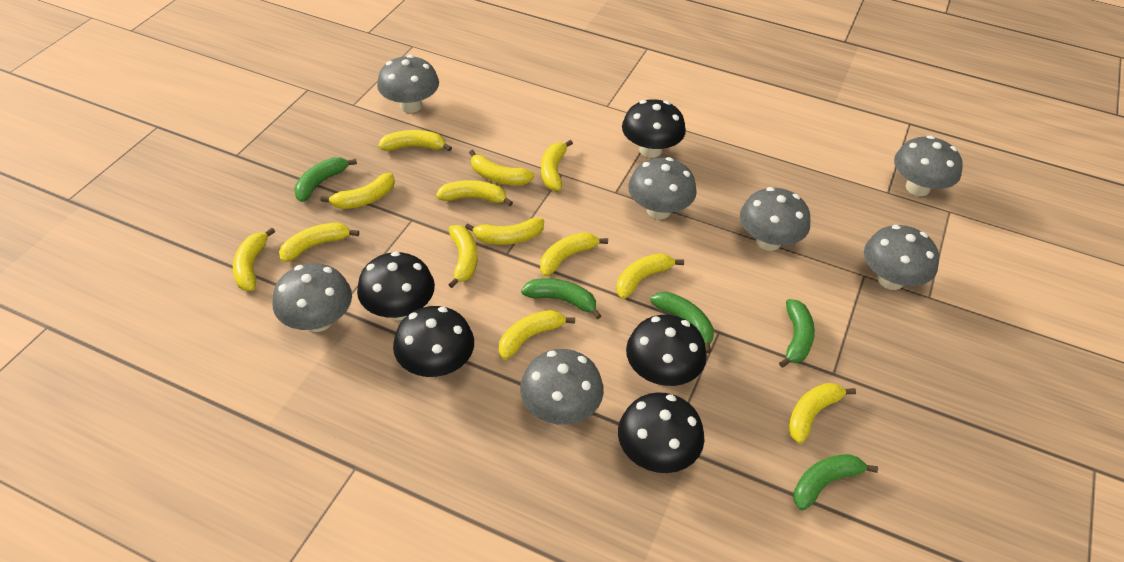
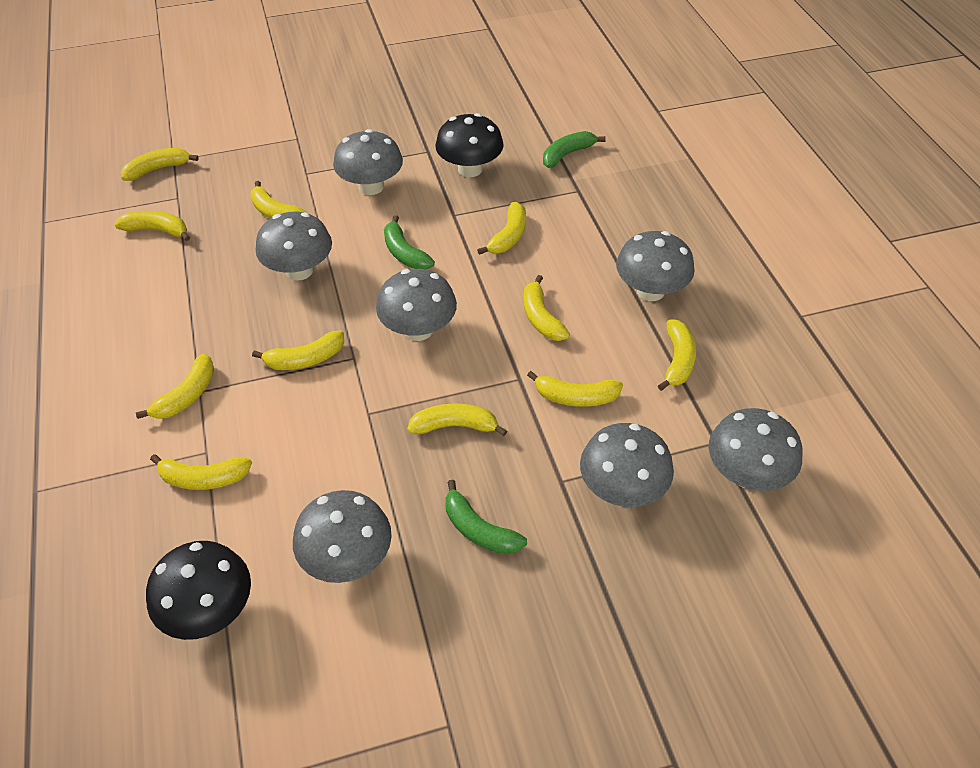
black mushroom: 5 -> 2
green banana: 5 -> 3
yellow banana: 13 -> 11

